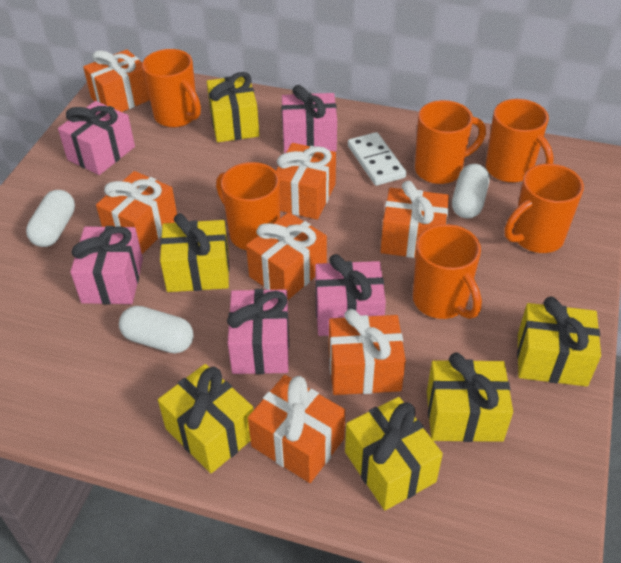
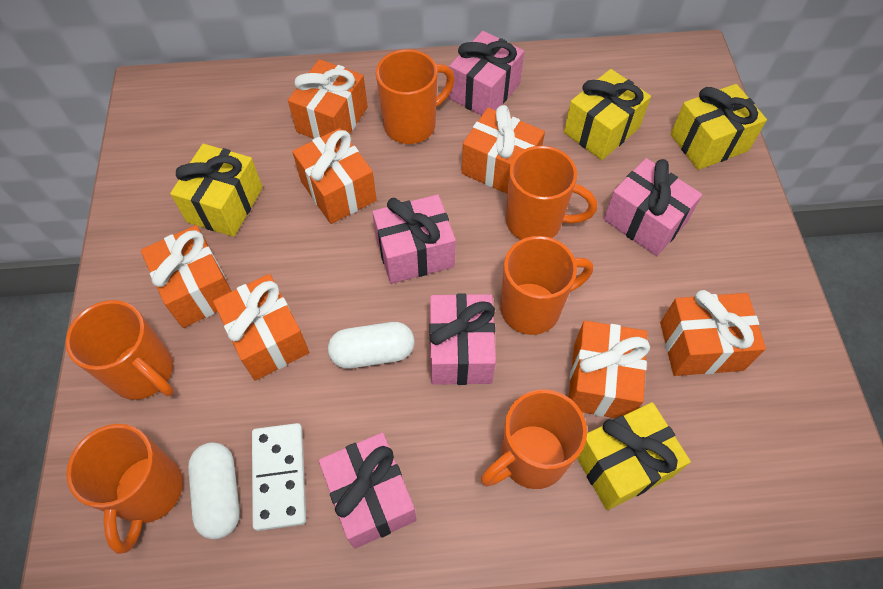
white capsule: 3 -> 2
yellow gift: 6 -> 4

